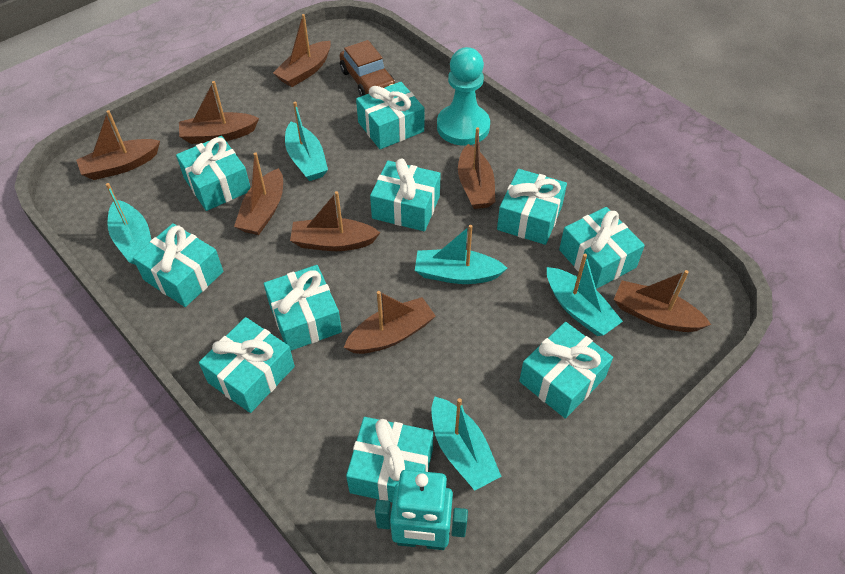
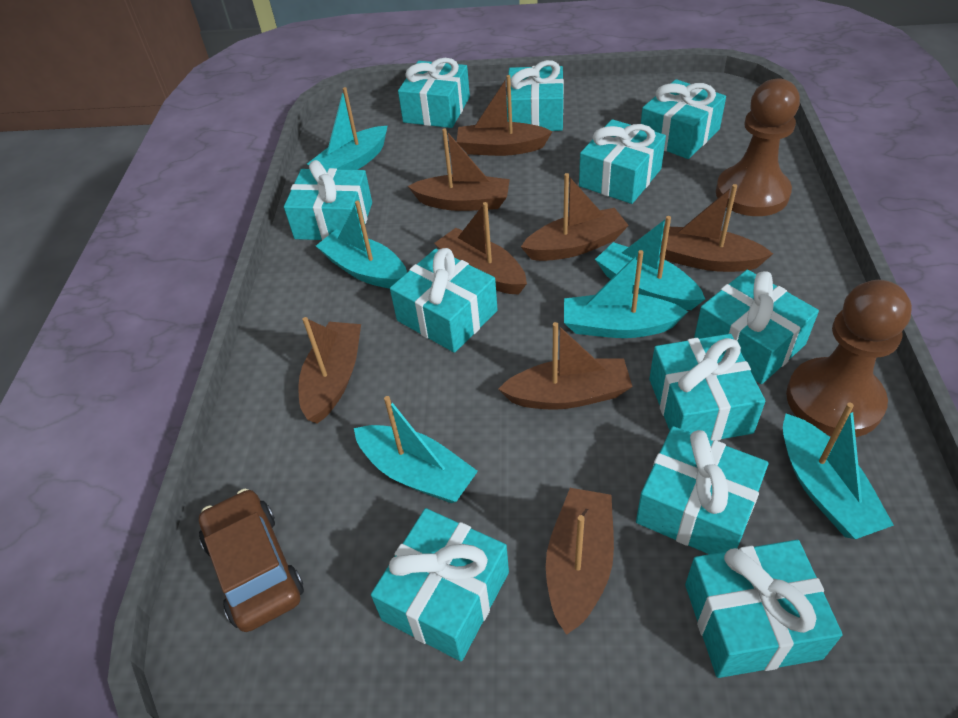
brown pawn: 0 -> 2
turquoise boat: 5 -> 6
turquoise gift: 10 -> 11
turquoise pawn: 1 -> 0
turquoise robot: 1 -> 0

